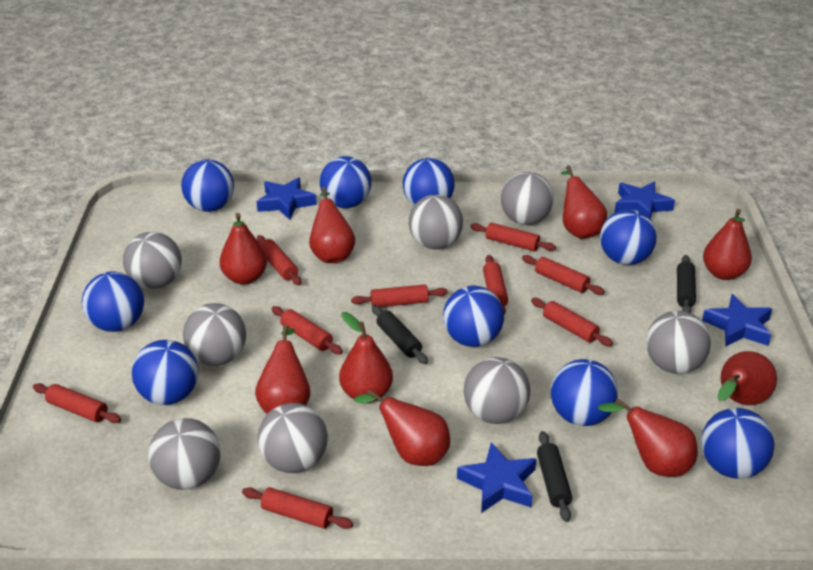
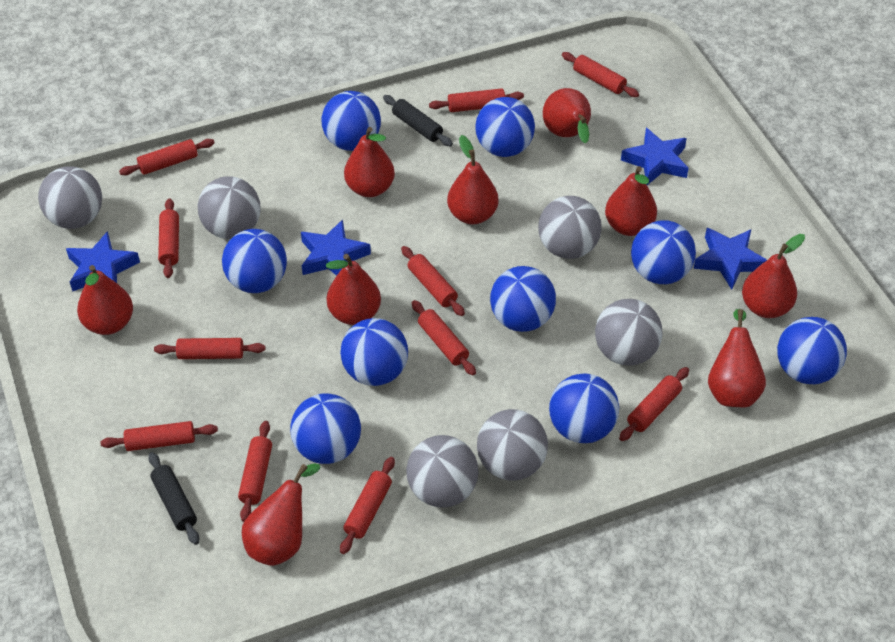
black rolling pin: 3 -> 2
grey ball: 8 -> 6
red rolling pin: 9 -> 11

